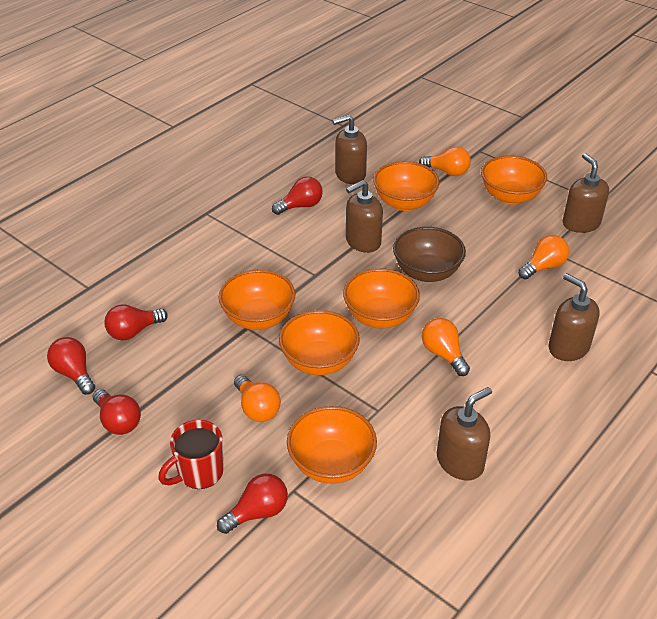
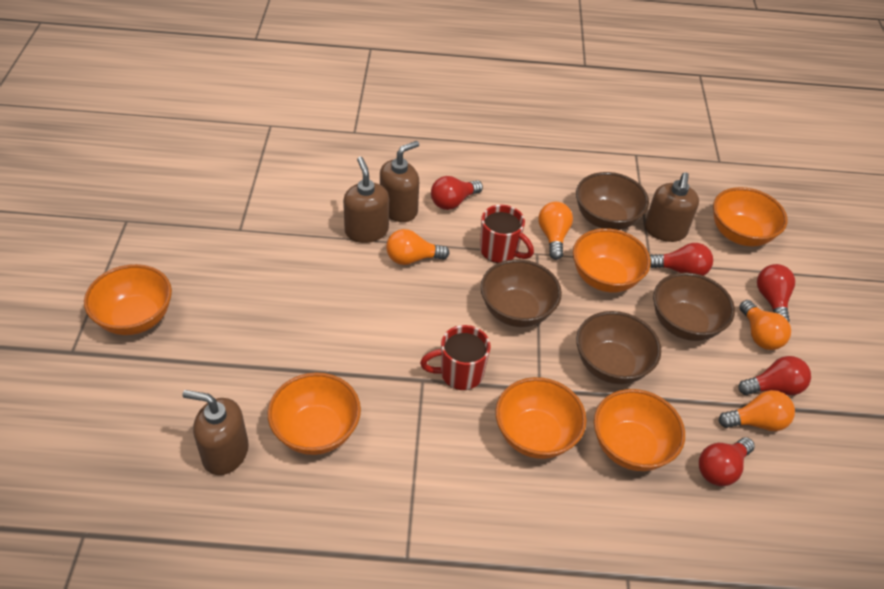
brown bowl: 1 -> 4
brown soap dispenser: 5 -> 4
red mug: 1 -> 2

